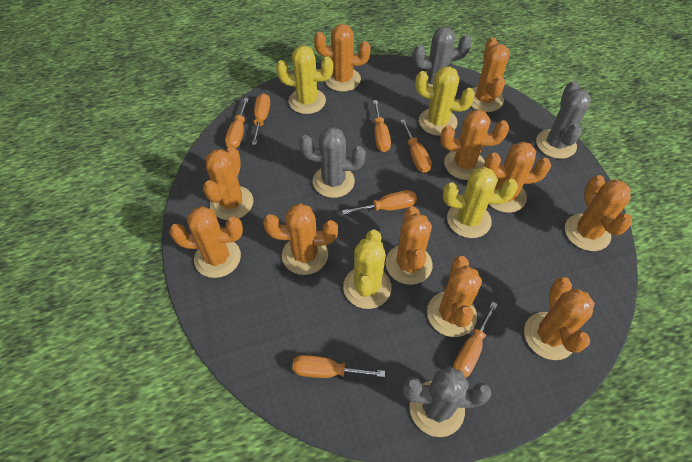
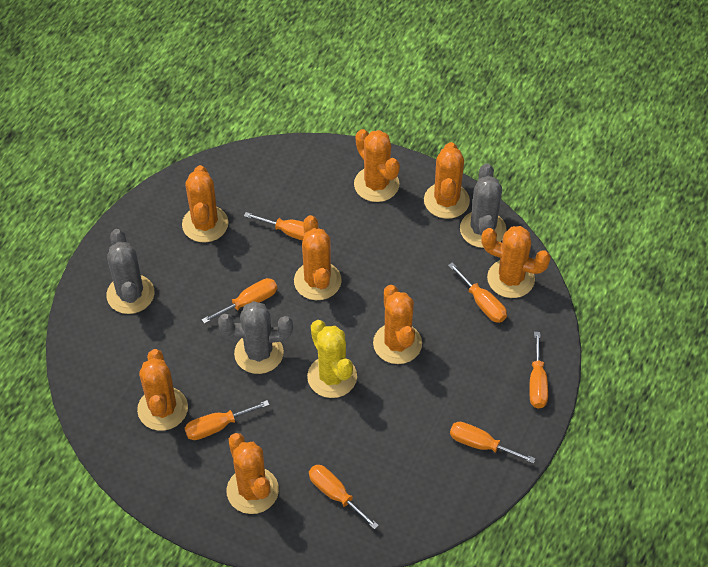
grey cactus: 4 -> 3
orange cactus: 11 -> 8
yellow cactus: 4 -> 1

